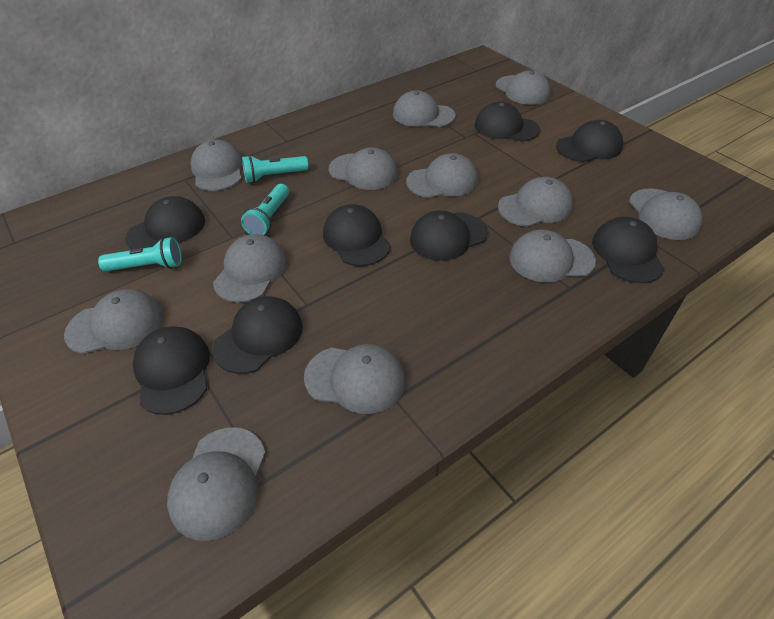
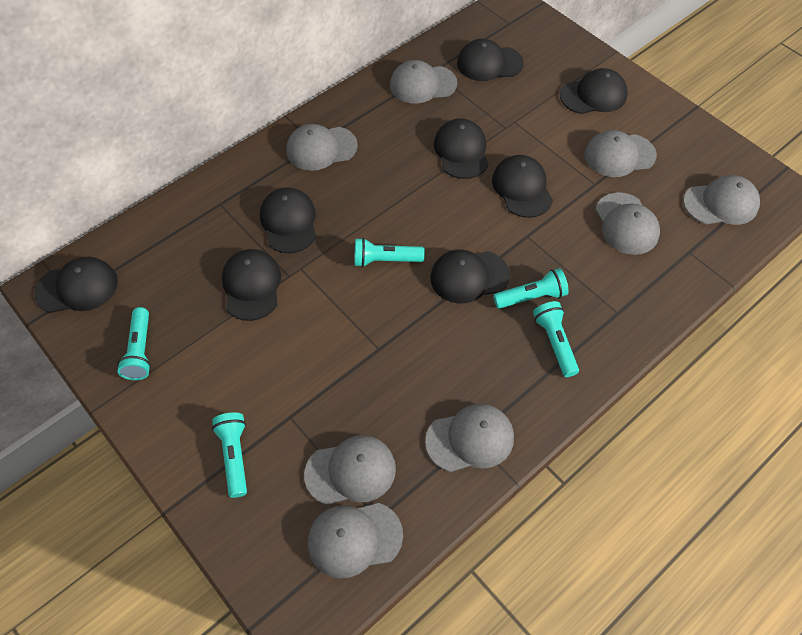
grey cap: 12 -> 8
turquoise flashlight: 3 -> 5

